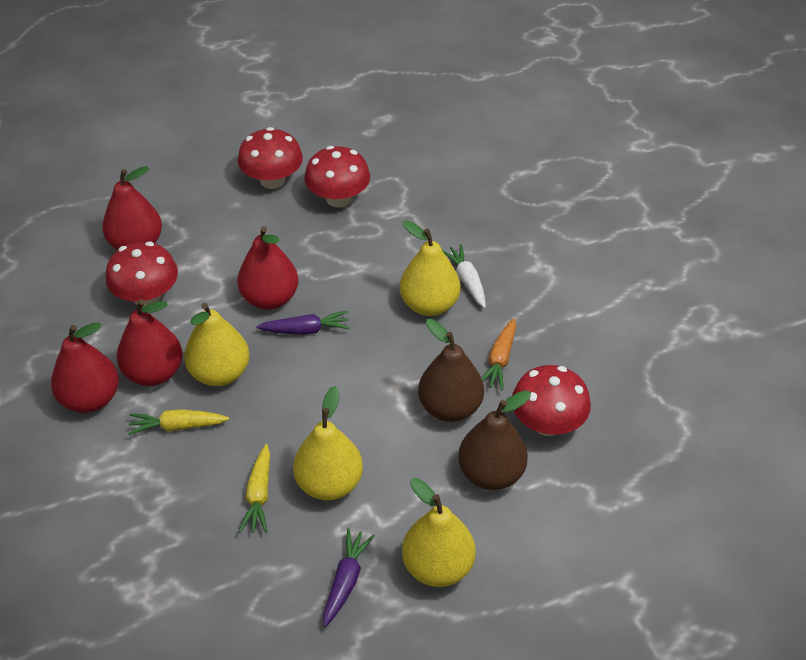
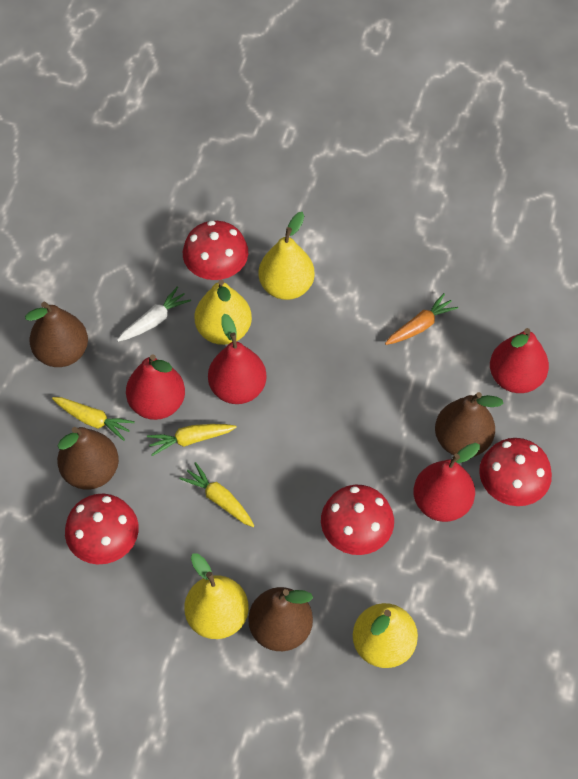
brown pear: 2 -> 4
purple carrot: 2 -> 0
yellow carrot: 2 -> 3

